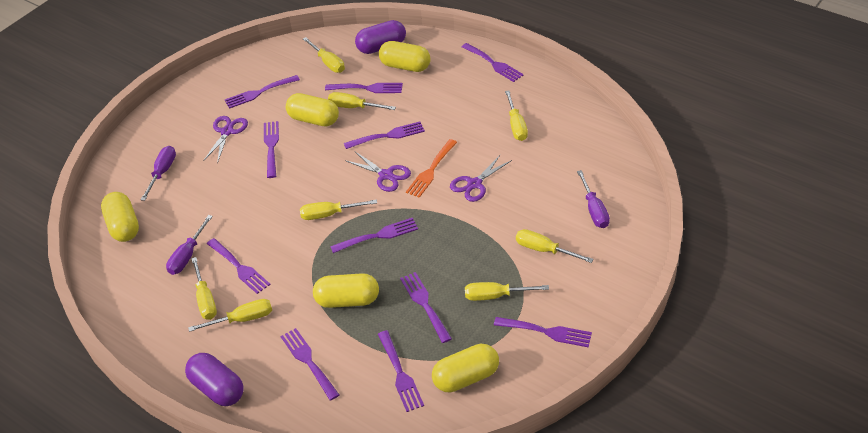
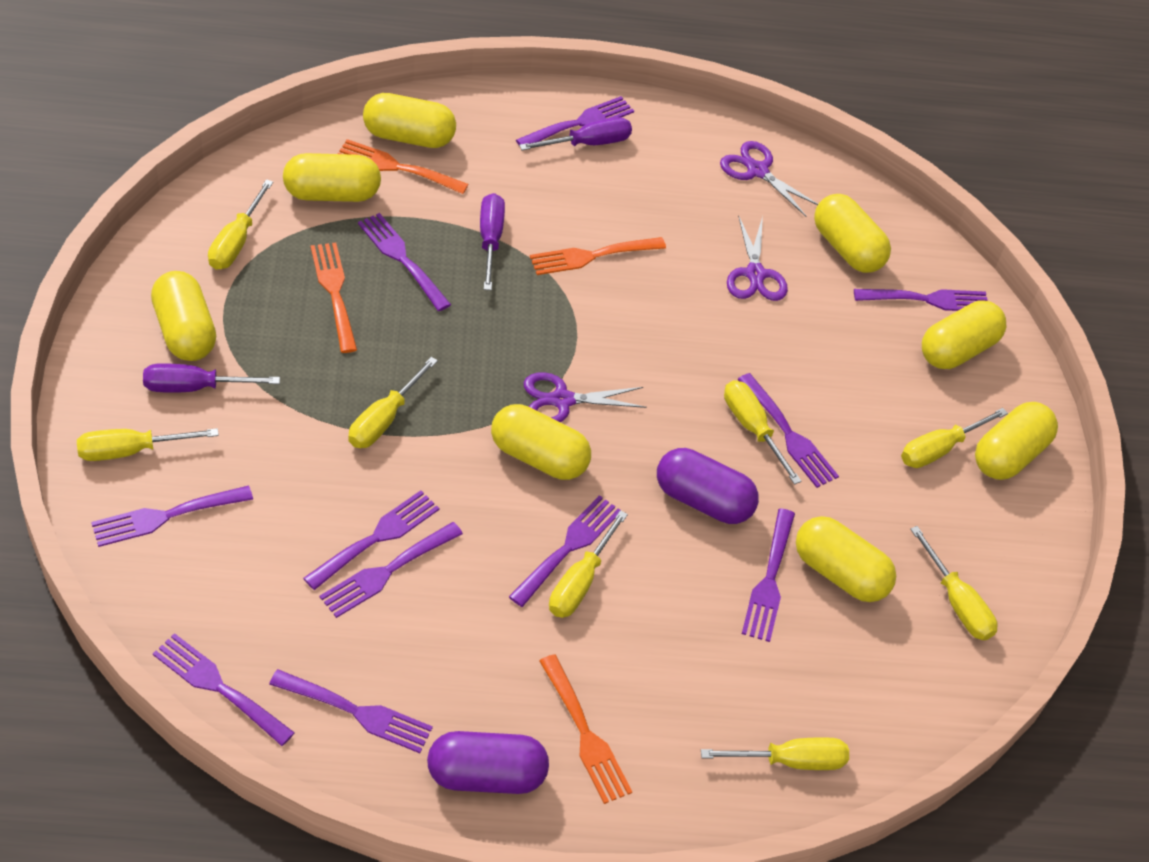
orange fork: 1 -> 4
yellow capsule: 5 -> 8

